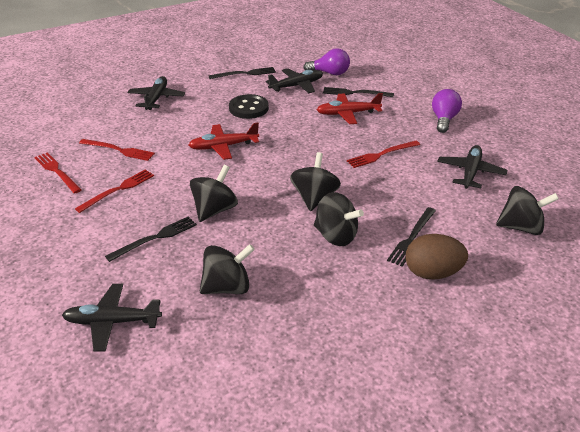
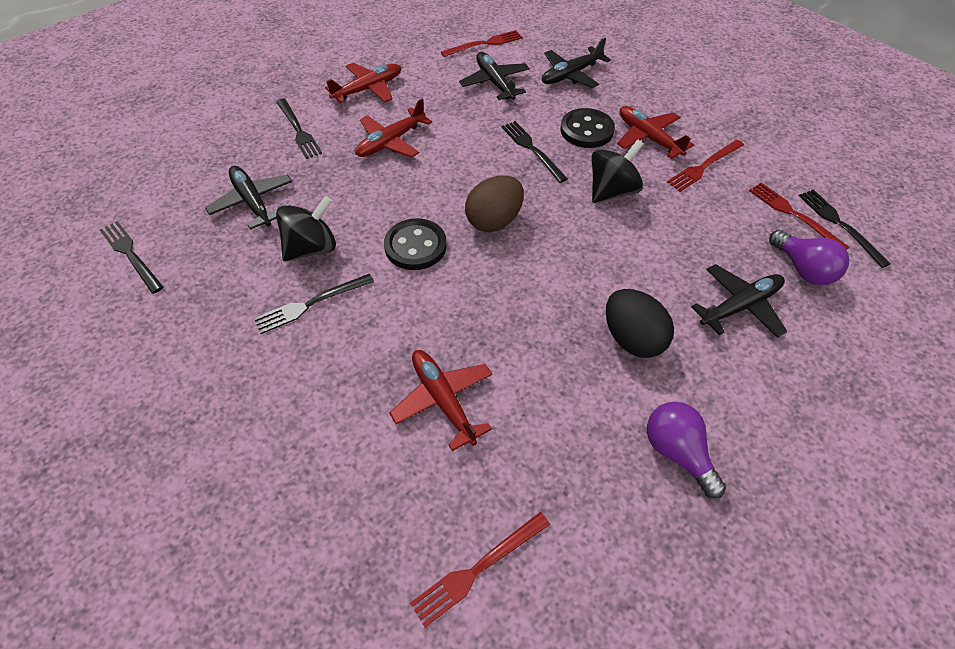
black button: 1 -> 2
black egg: 0 -> 1
black fork: 4 -> 5
black spinning top: 5 -> 2
red plane: 2 -> 4

